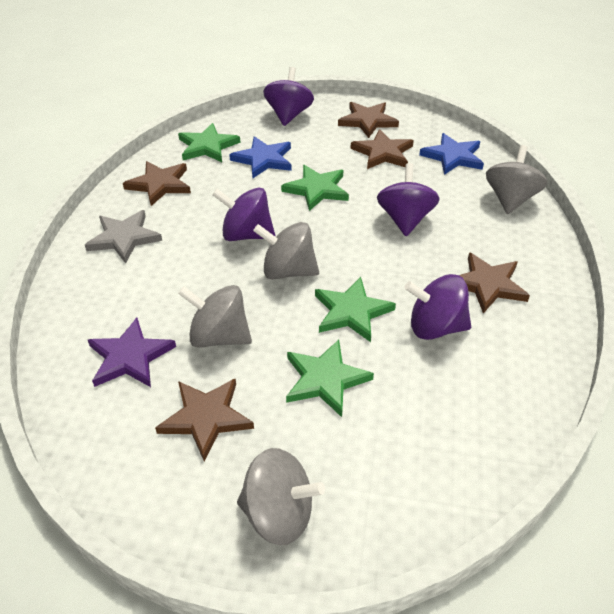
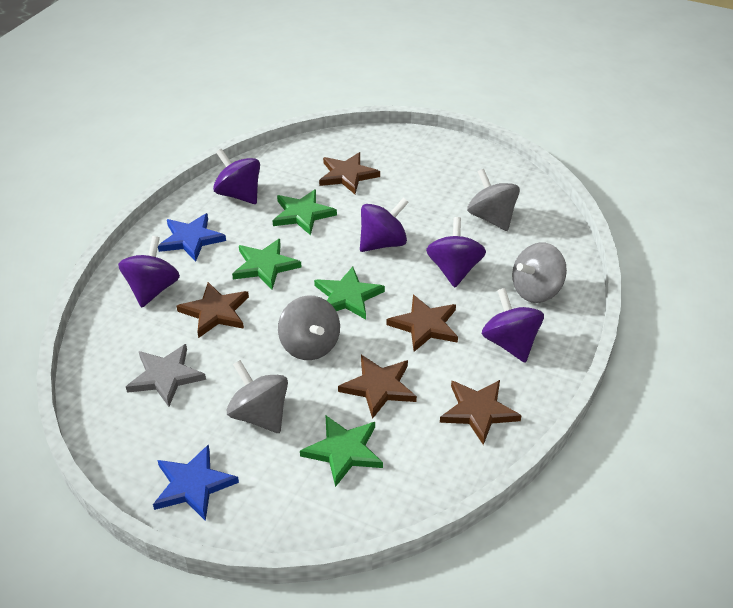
purple spinning top: 4 -> 5
purple star: 1 -> 0

